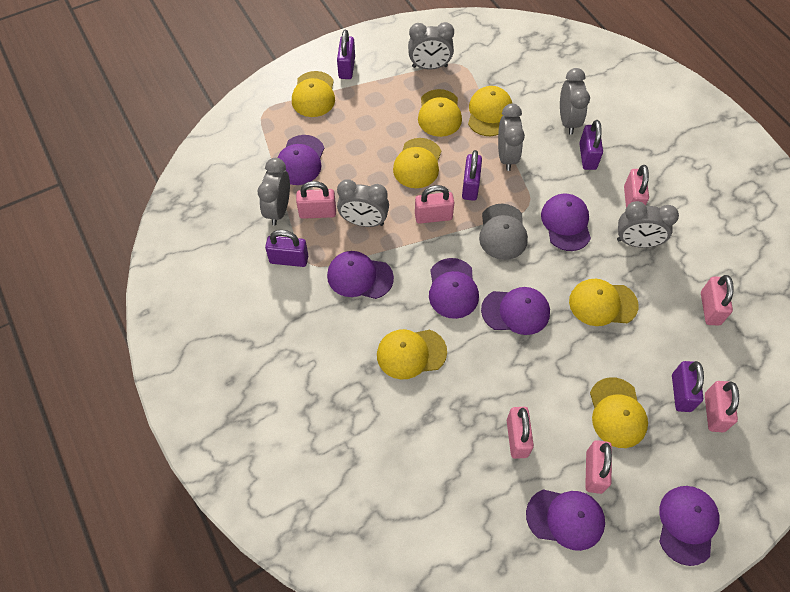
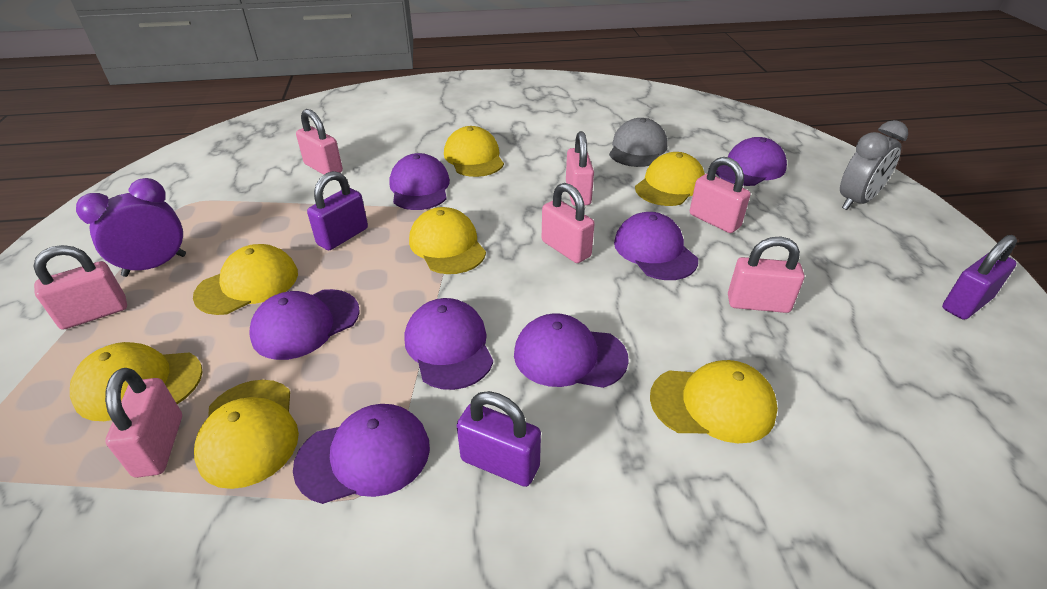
grey clock: 6 -> 1
purple clock: 0 -> 1
purple padlock: 5 -> 3

